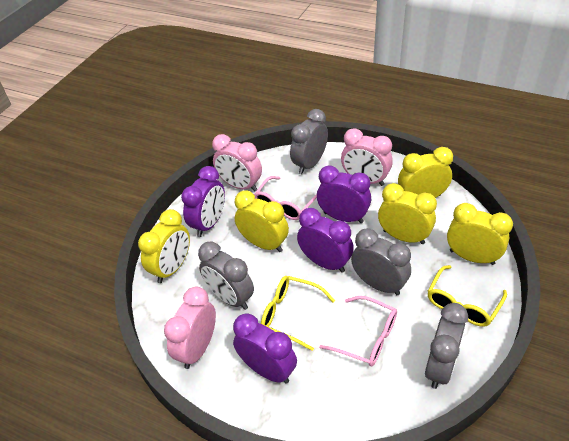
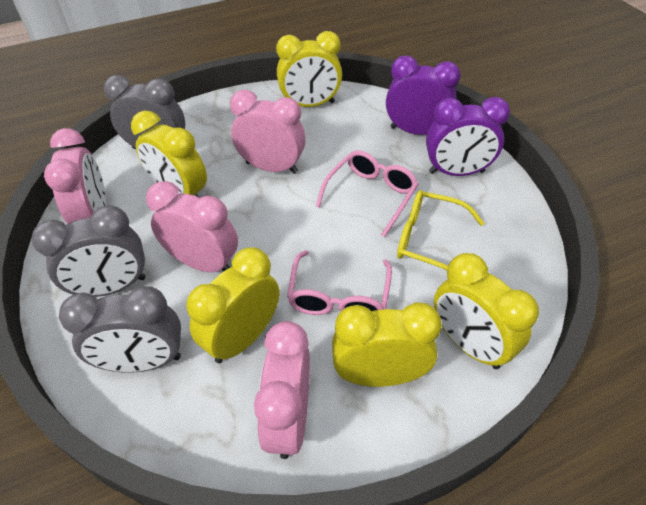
grey clock: 4 -> 3
pink clock: 3 -> 4
purple clock: 4 -> 2
yellow glasses: 2 -> 1

